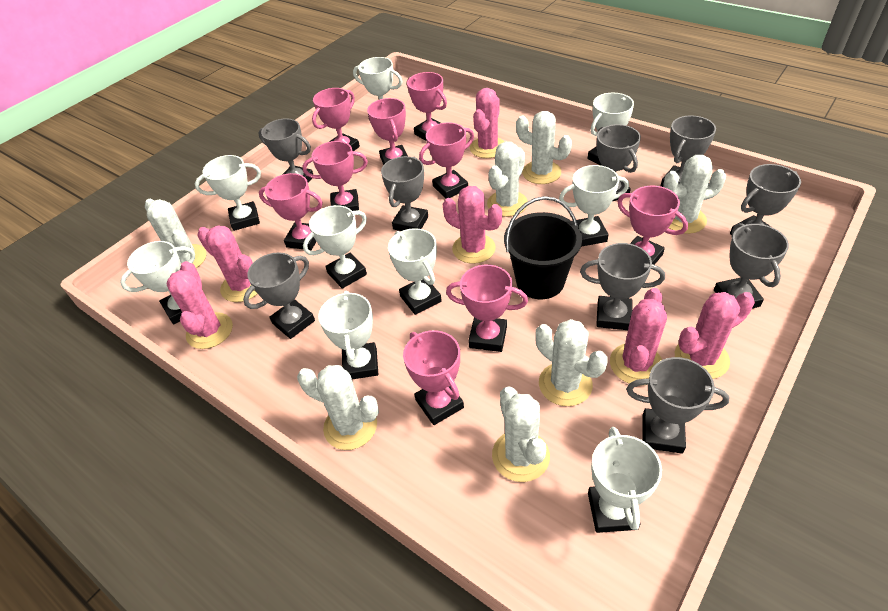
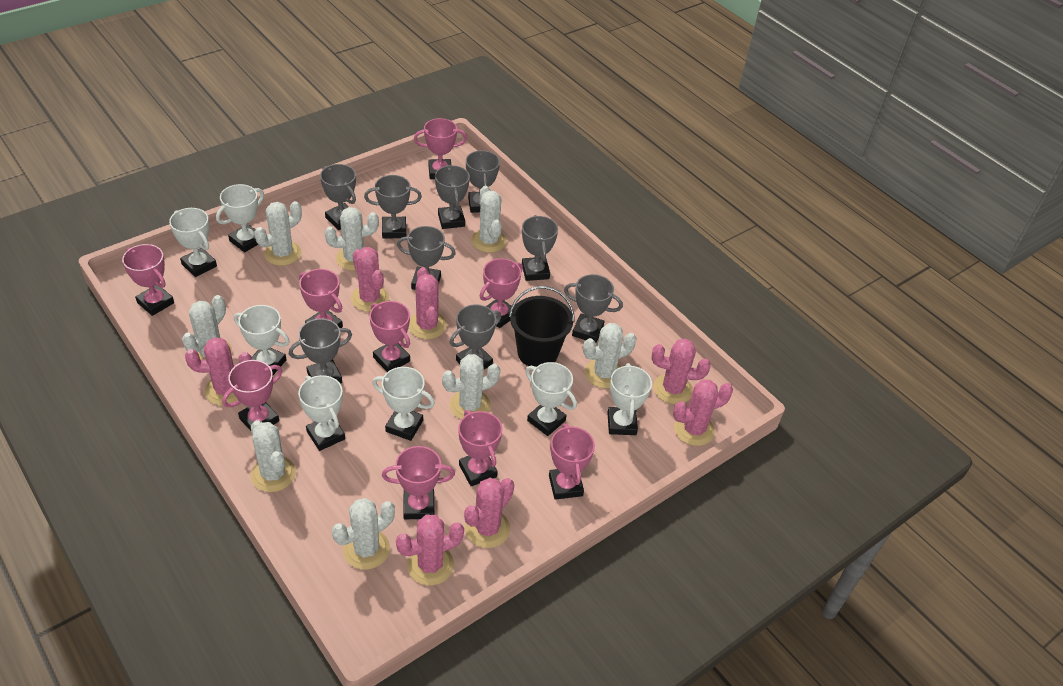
pink cactus: 6 -> 7
white cactus: 7 -> 8
white trophy: 9 -> 7

